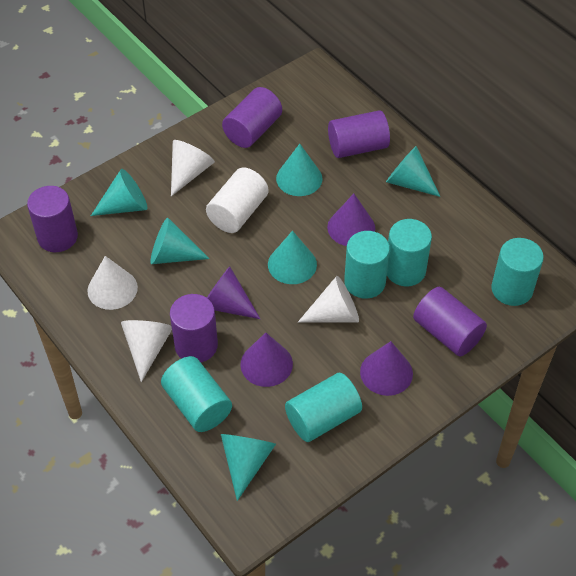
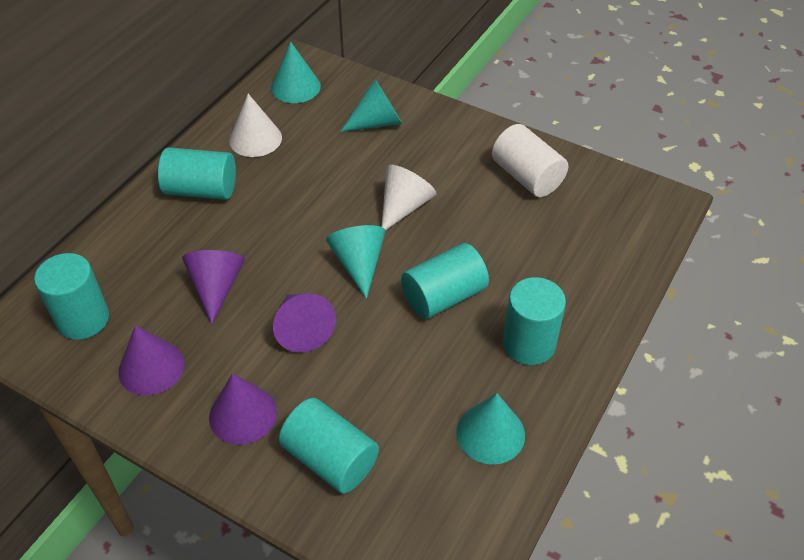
purple cylinder: 5 -> 0
turquoise cone: 6 -> 4
white cone: 4 -> 2

